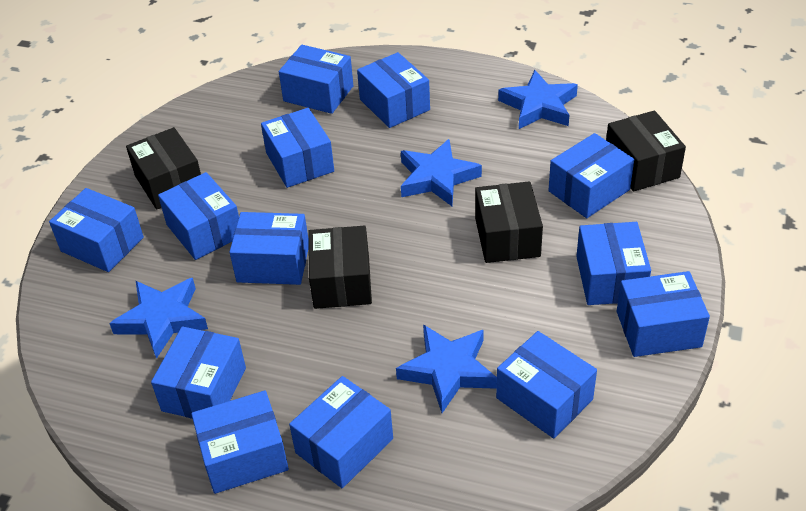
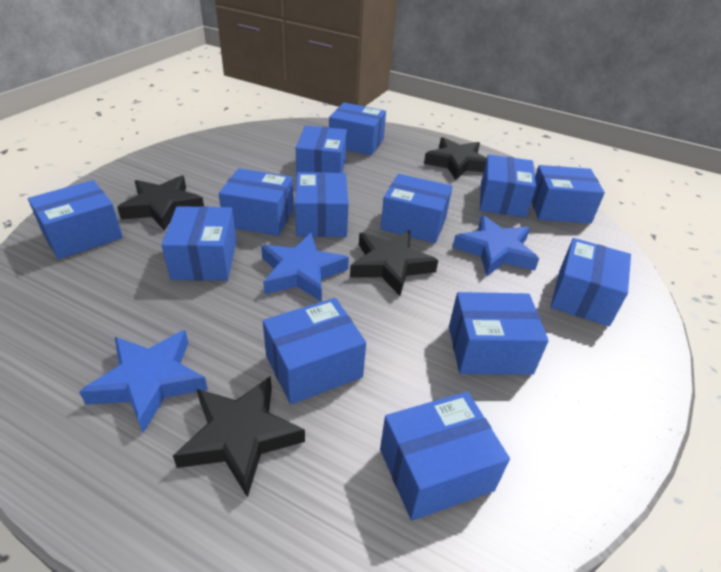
black box: 4 -> 0
black star: 0 -> 4
blue star: 4 -> 3

